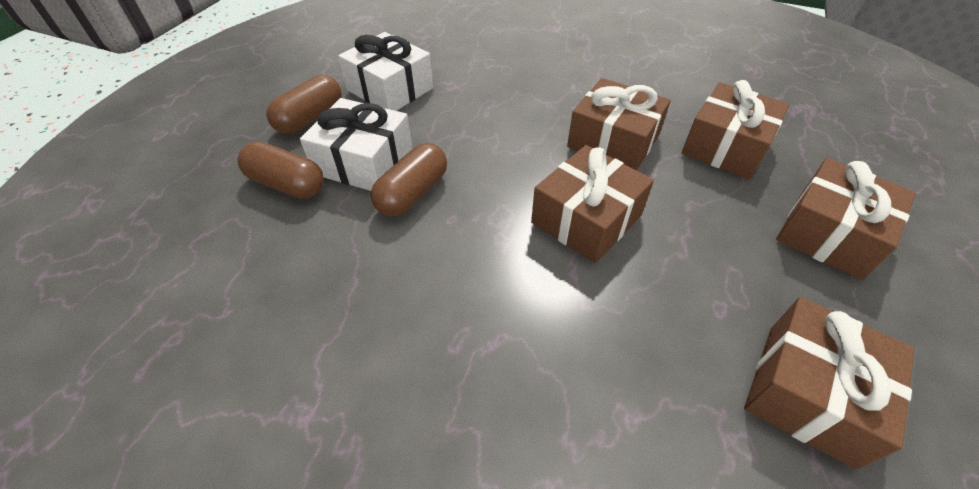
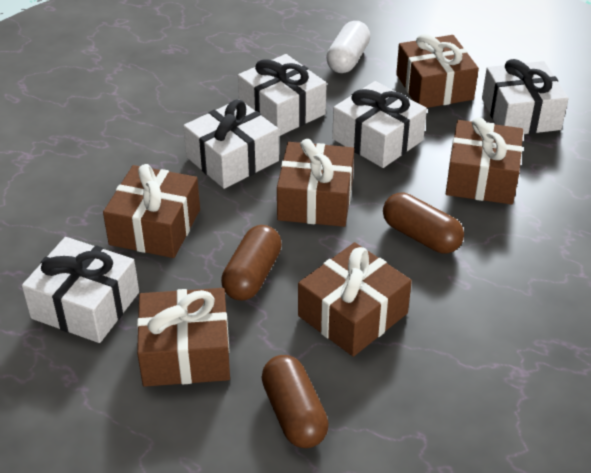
brown gift: 5 -> 6
white capsule: 0 -> 1
white gift: 2 -> 5

